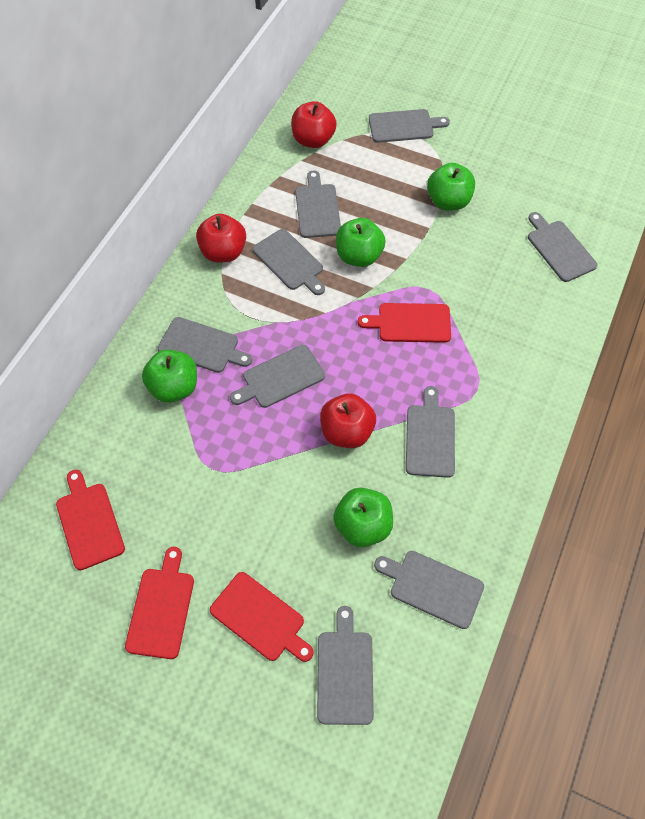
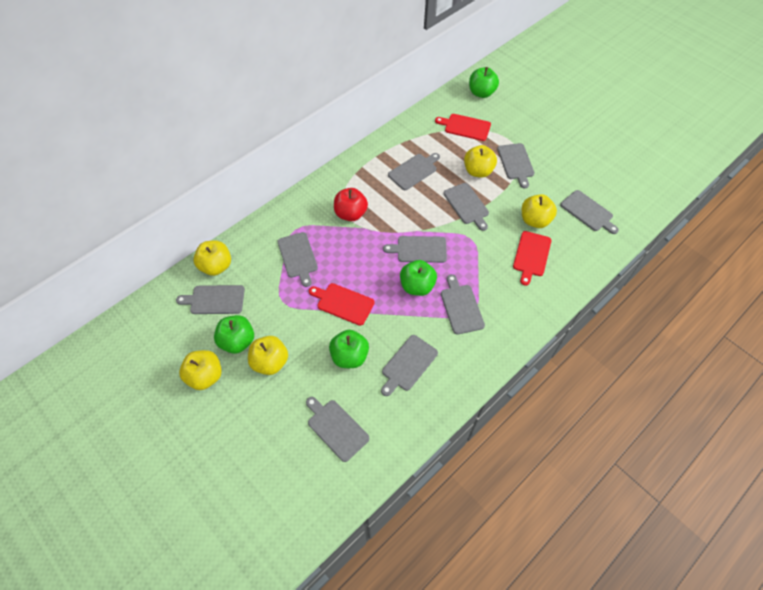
grey cutting board: 9 -> 10
red apple: 3 -> 1
red cutting board: 4 -> 3
yellow apple: 0 -> 5

